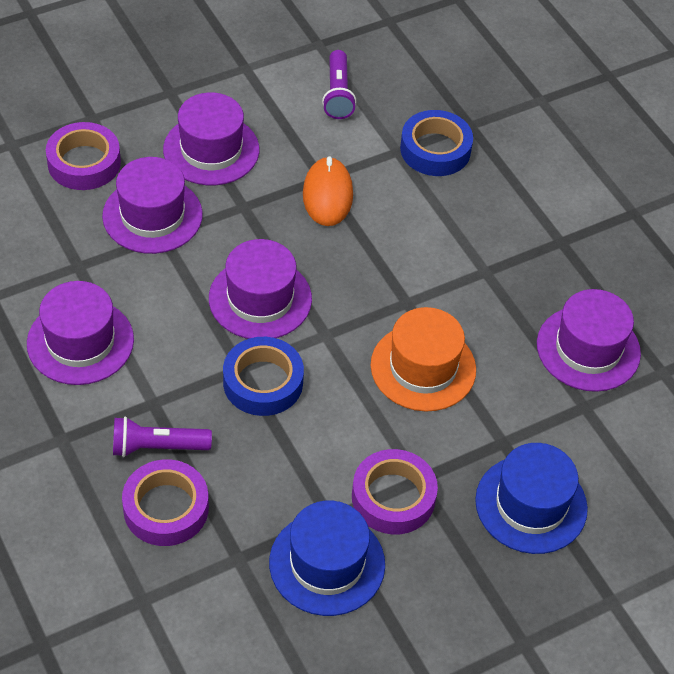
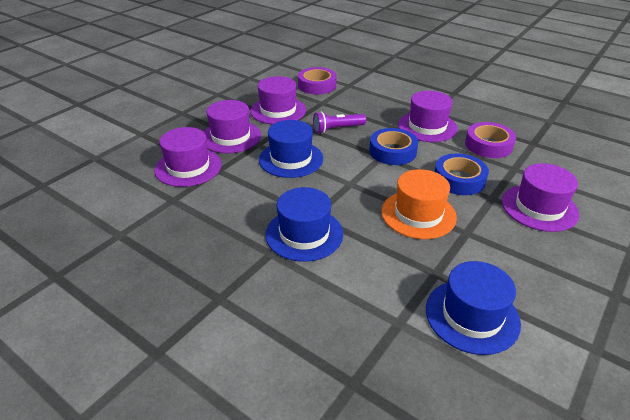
blue hat: 2 -> 3
orange mouse: 1 -> 0
purple flashlight: 2 -> 1
purple tape: 3 -> 2

